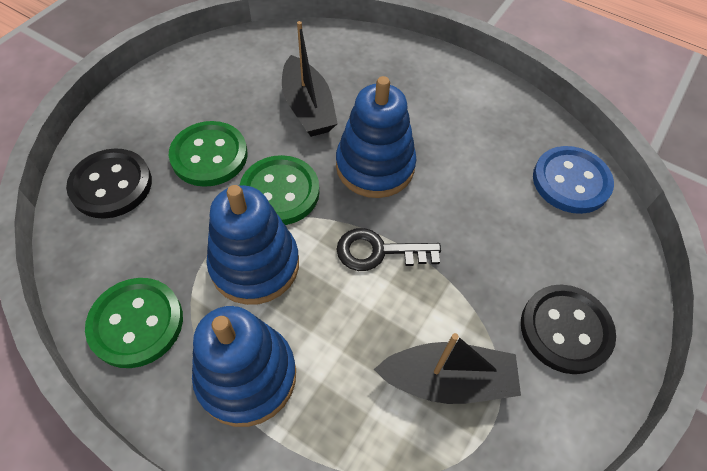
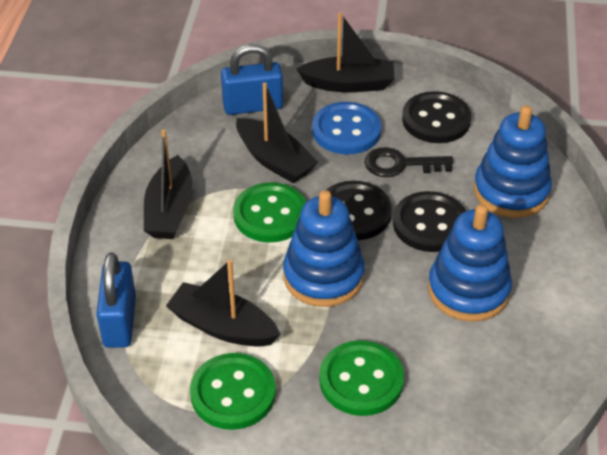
black boat: 2 -> 4
black button: 2 -> 3
blue padlock: 0 -> 2

